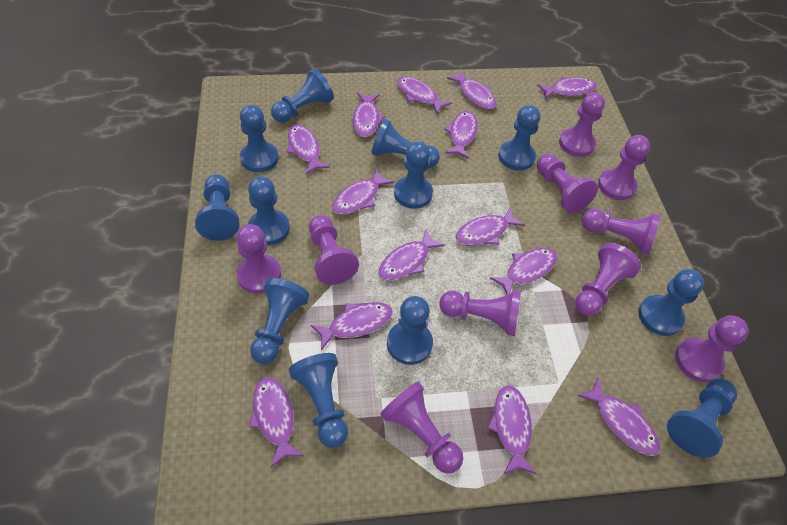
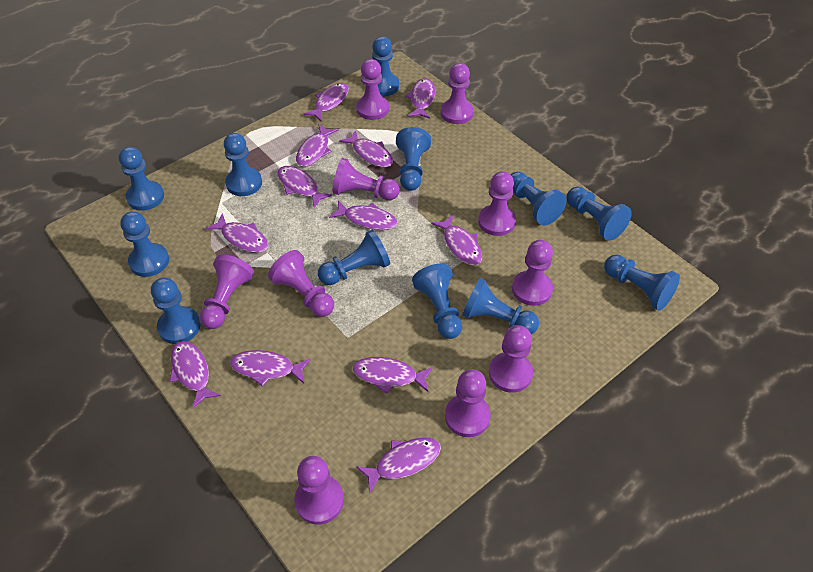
purple fish: 14 -> 12

